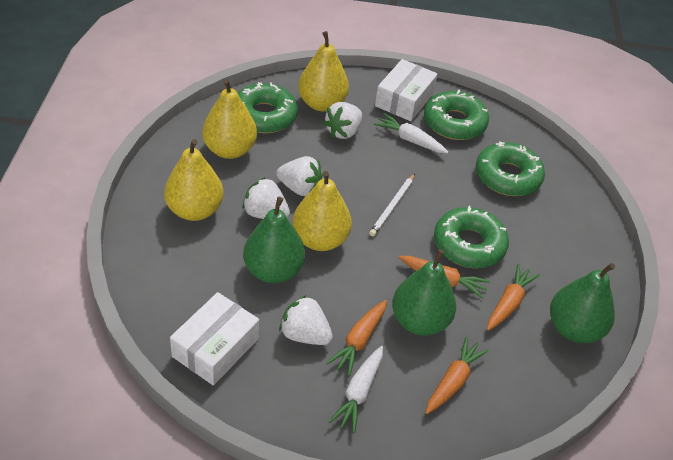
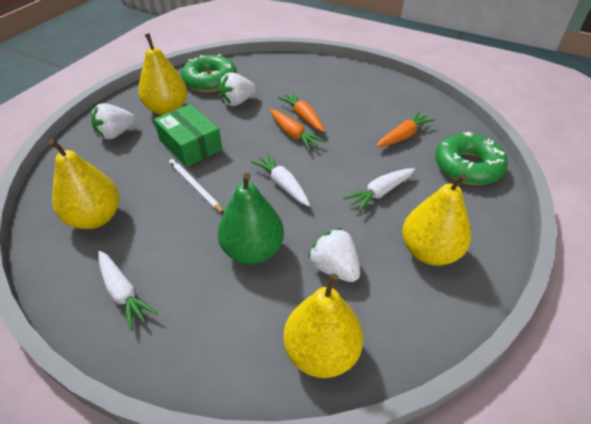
green box: 0 -> 1
green donut: 4 -> 2
green pear: 3 -> 1
orange carrot: 4 -> 3
white box: 2 -> 0
white carrot: 2 -> 3
white strawberry: 4 -> 3

